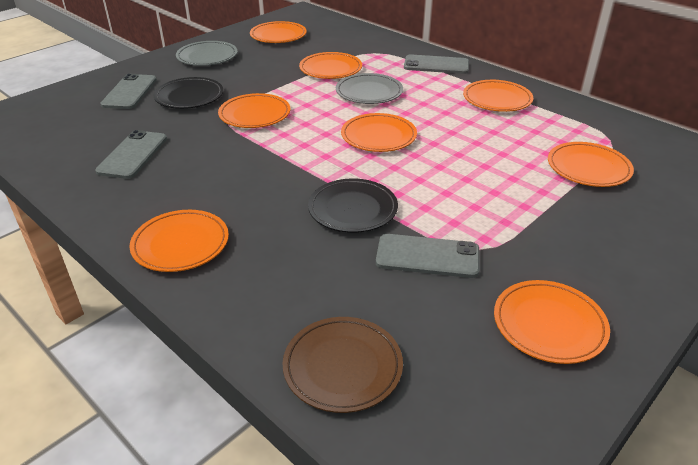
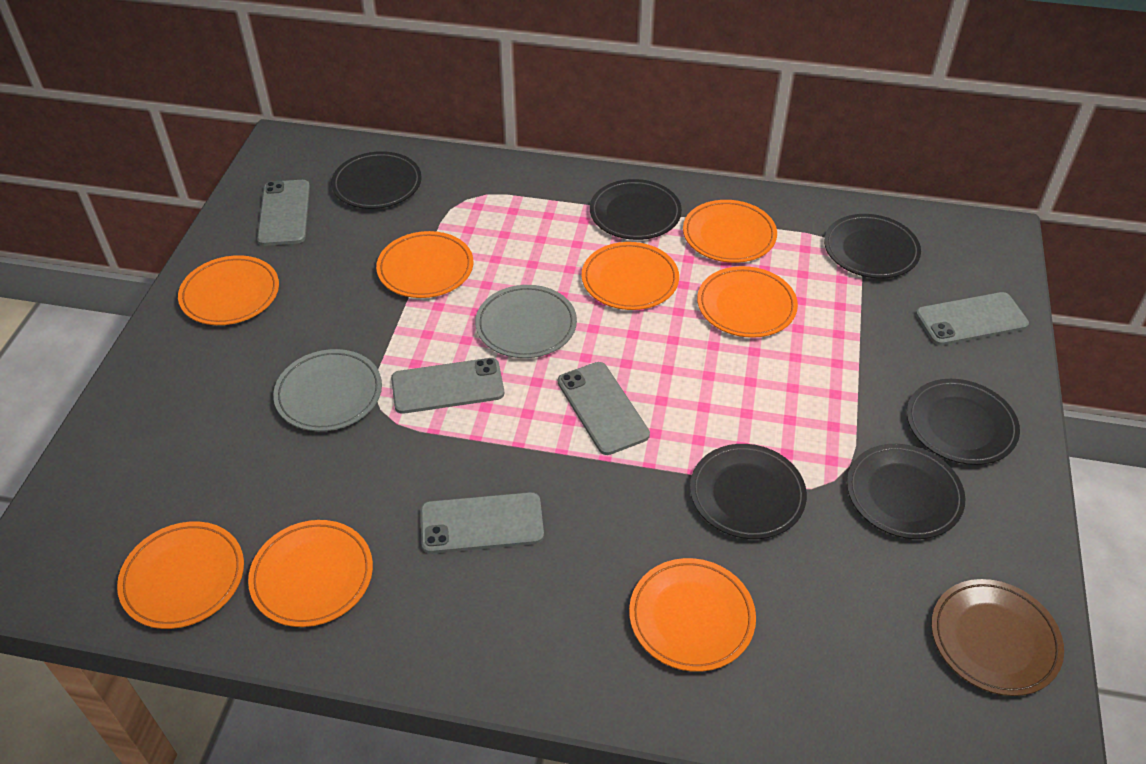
black plate: 2 -> 6
grey phone: 4 -> 5

